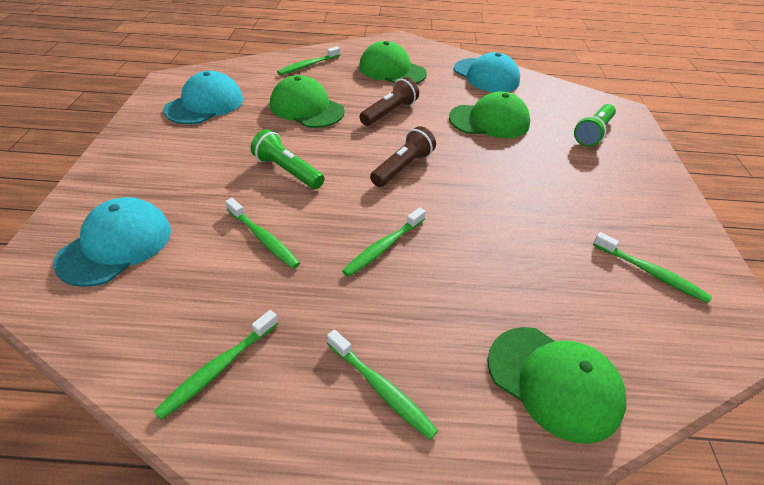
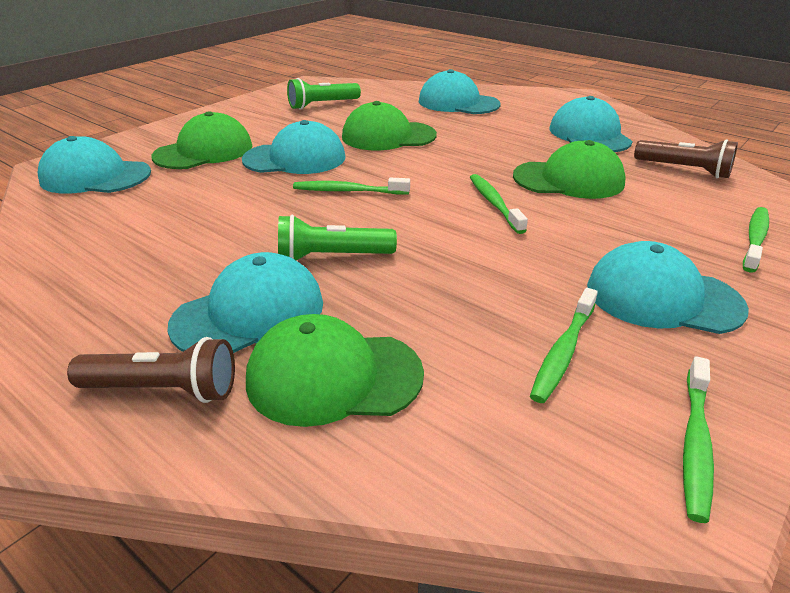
green toothbrush: 6 -> 5
turquoise cap: 3 -> 6

